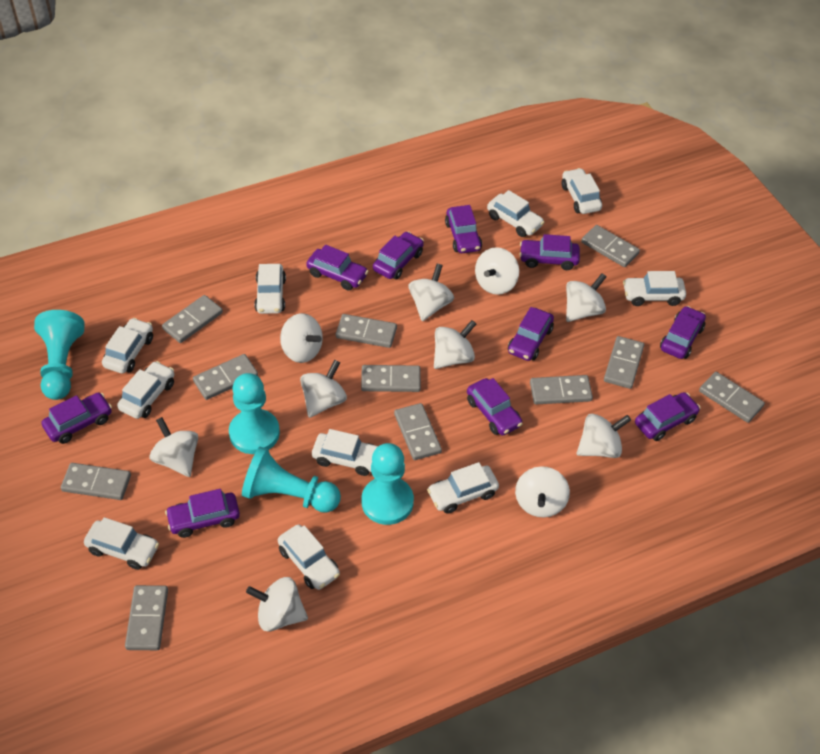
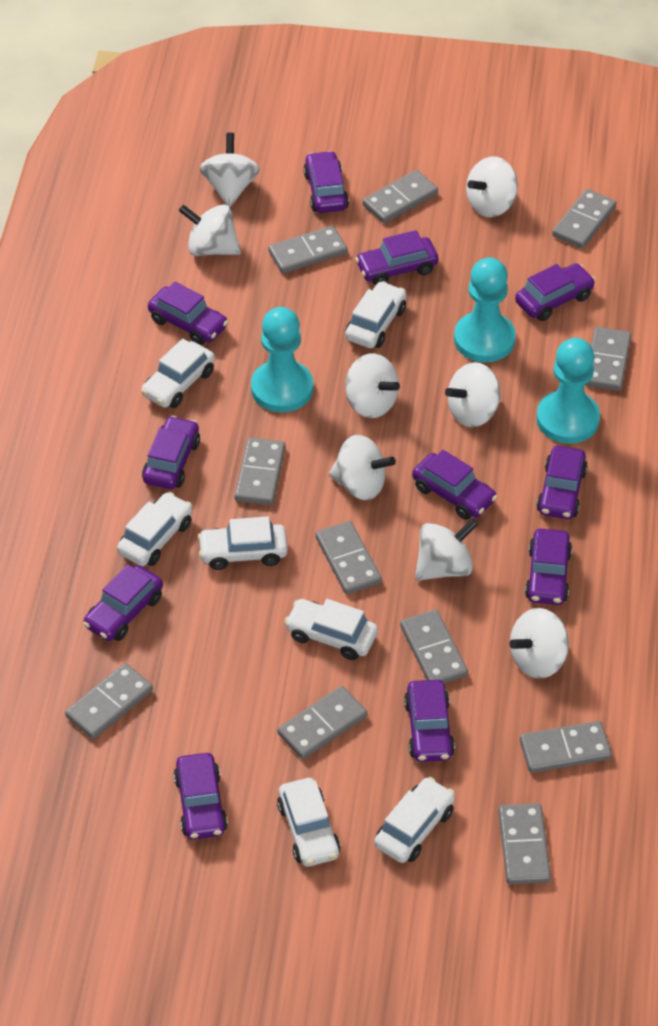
purple car: 10 -> 11
turquoise pawn: 4 -> 3
white car: 10 -> 7
white spinning top: 10 -> 8

